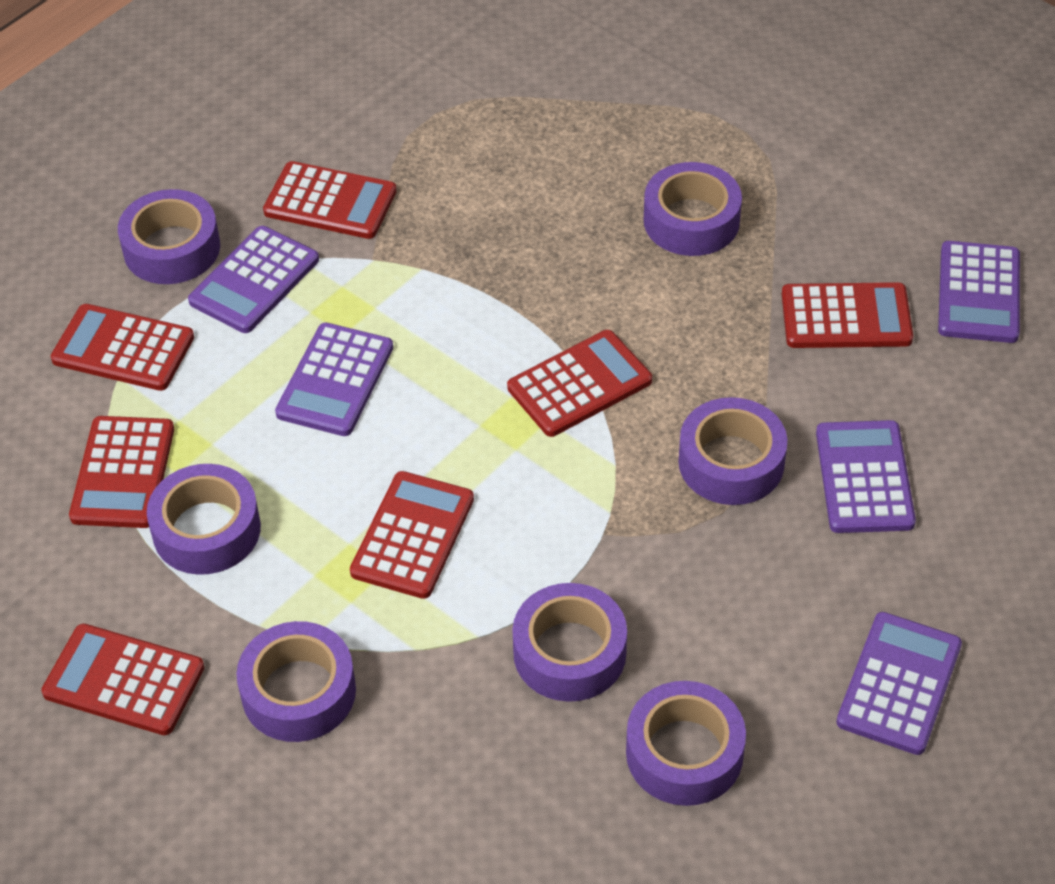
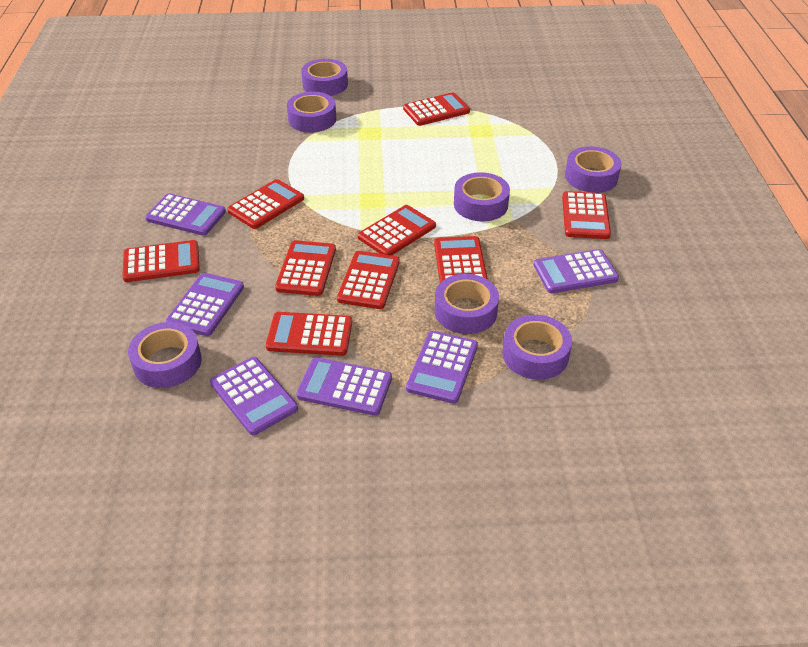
purple calculator: 5 -> 6
red calculator: 7 -> 9

